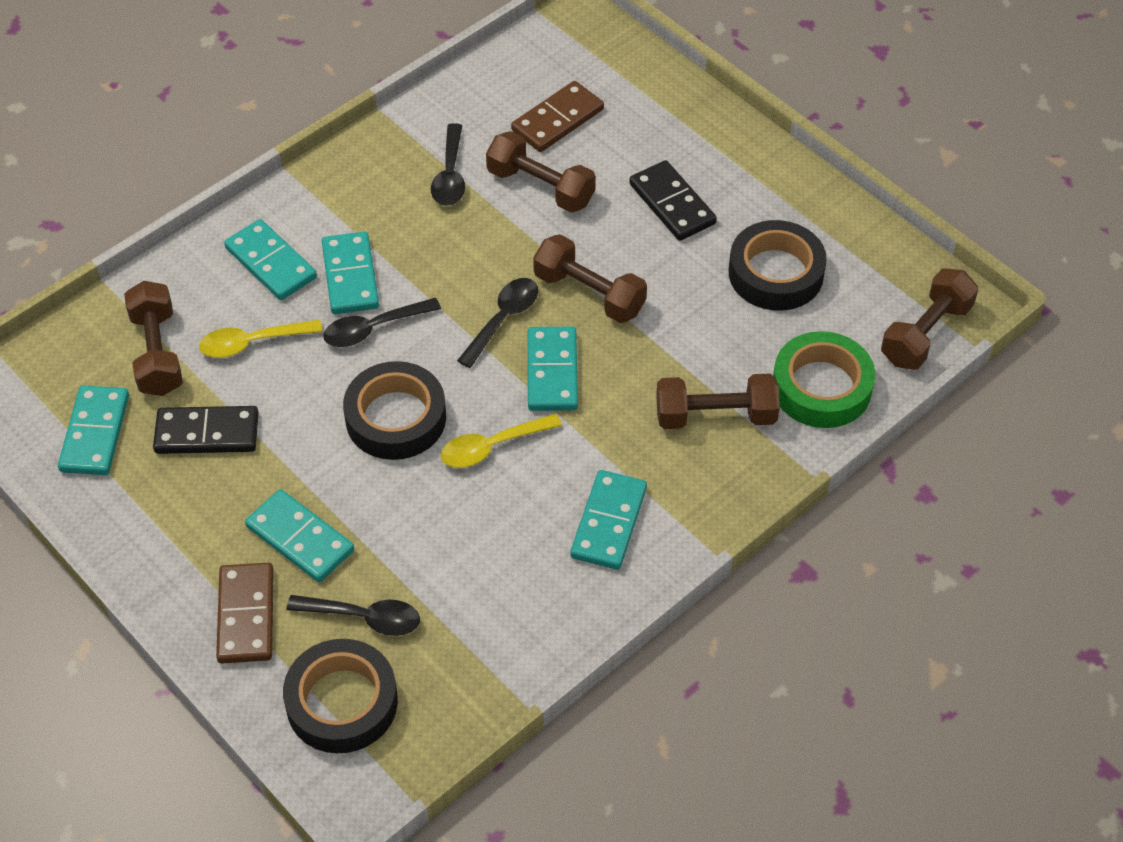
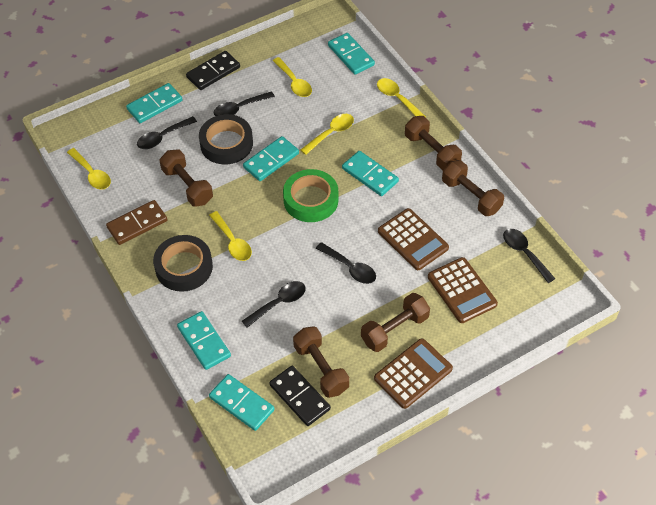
black spoon: 4 -> 5
black tape: 3 -> 2
brown calculator: 0 -> 3
brown domino: 2 -> 1
yellow spoon: 2 -> 5

